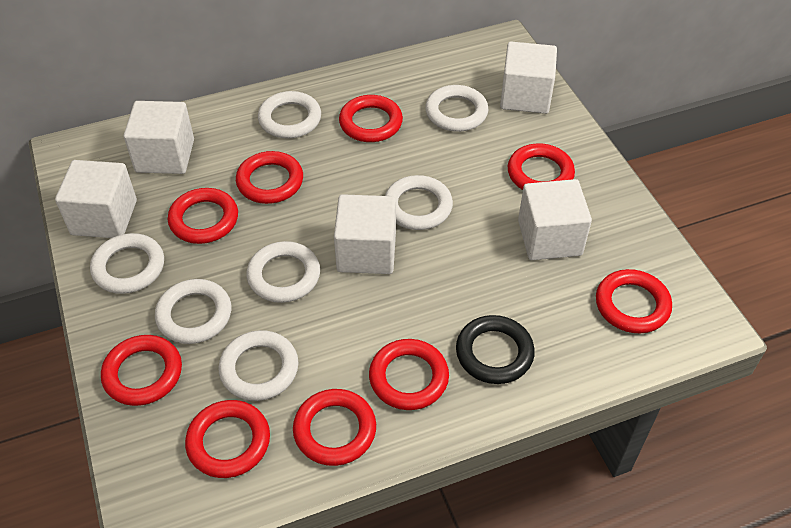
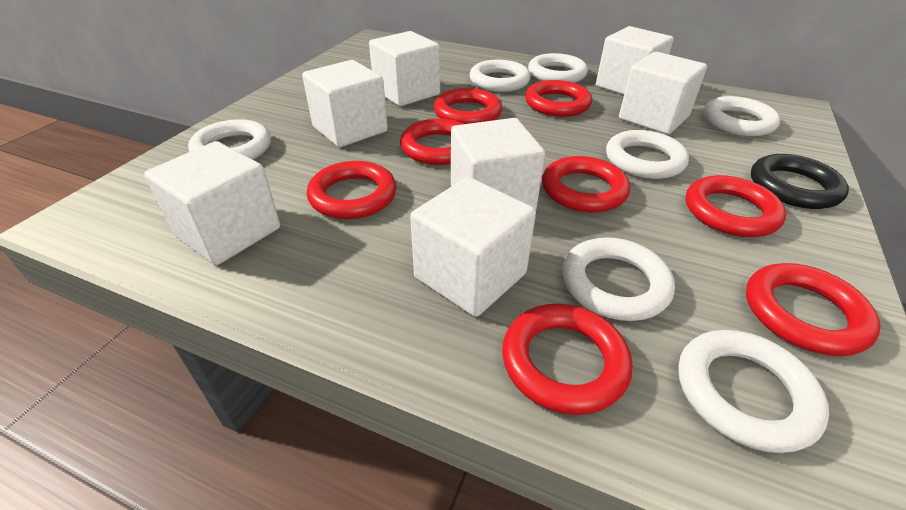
red ring: 9 -> 8
white cube: 5 -> 7

